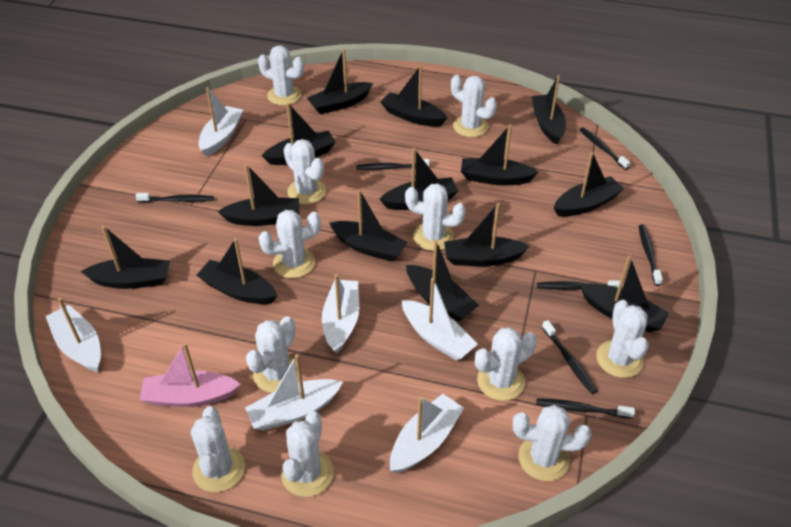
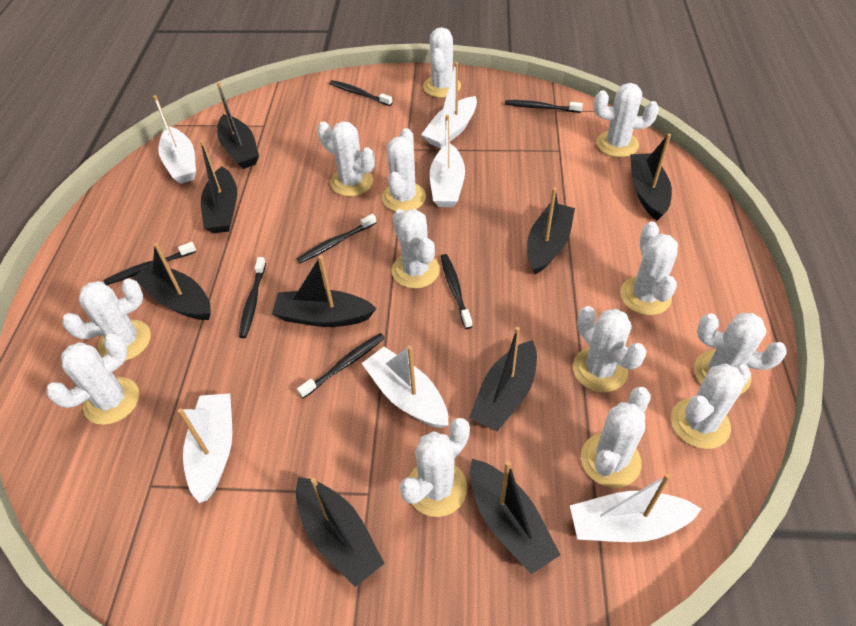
black boat: 14 -> 9
pink boat: 1 -> 0
white cactus: 11 -> 13

